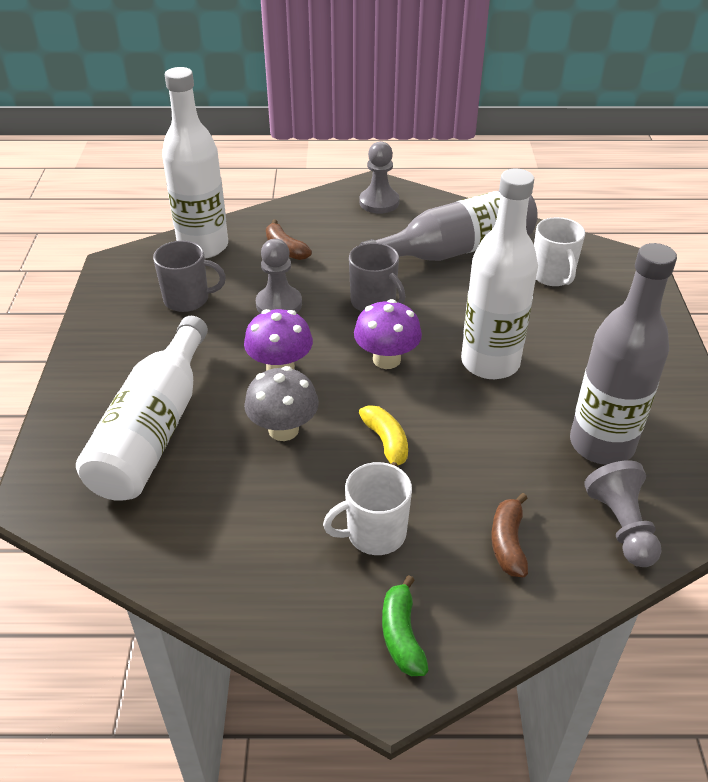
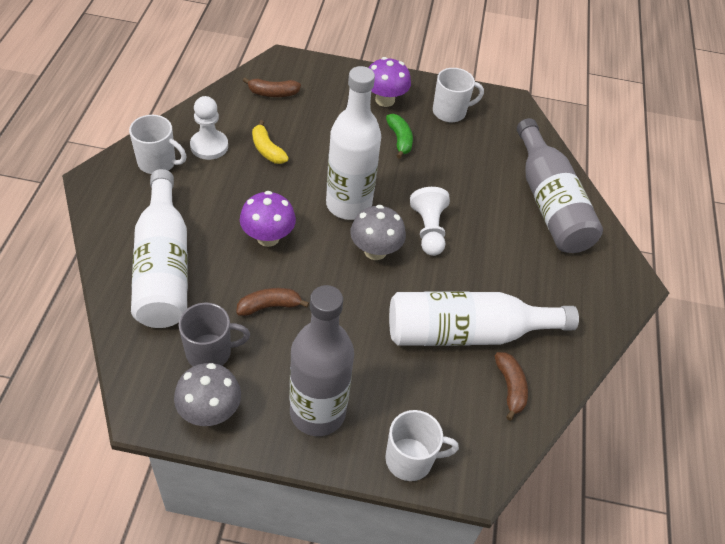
brown banana: 2 -> 3
grey mug: 2 -> 1
grey mushroom: 1 -> 2
grey pawn: 3 -> 0
white mug: 2 -> 3
white pawn: 0 -> 2

